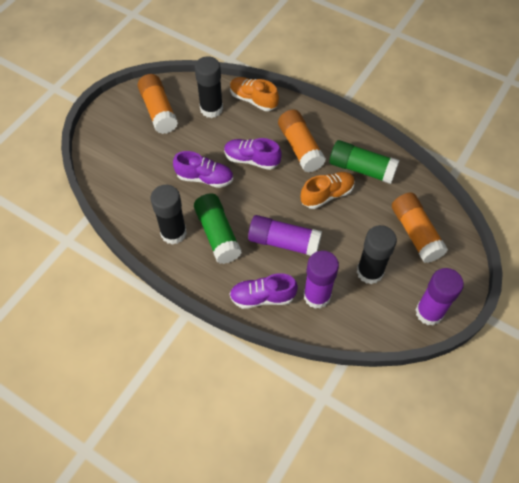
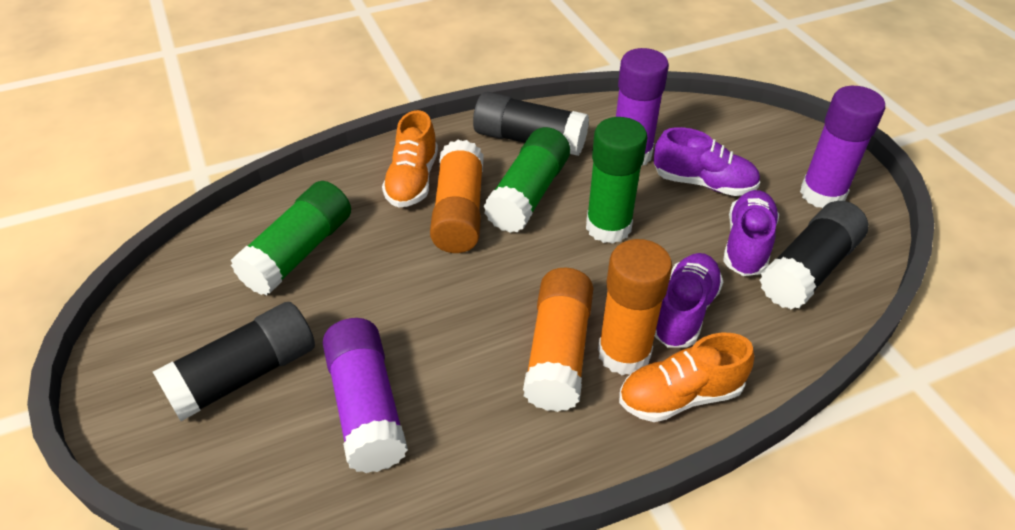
green glue stick: 2 -> 3

